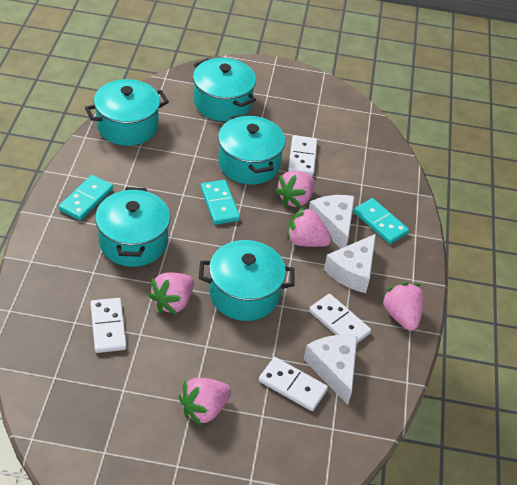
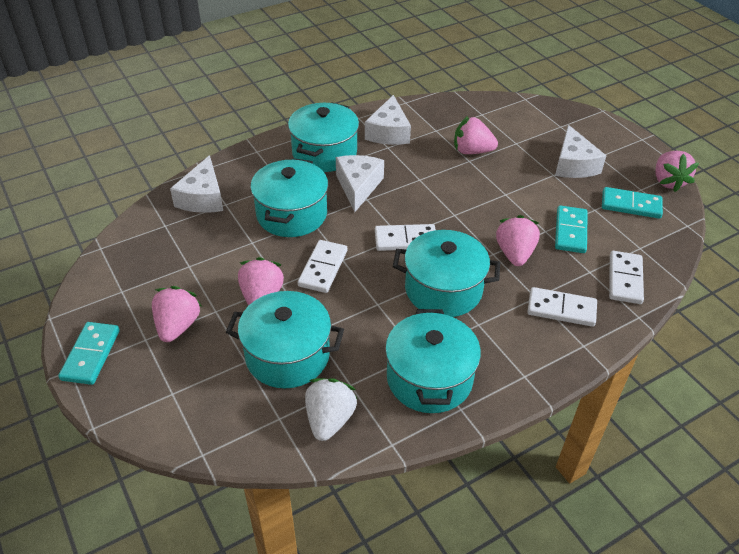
white cheese: 3 -> 4
white strawberry: 0 -> 1

